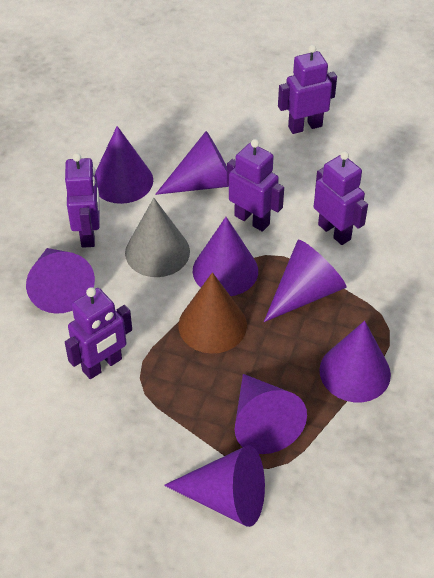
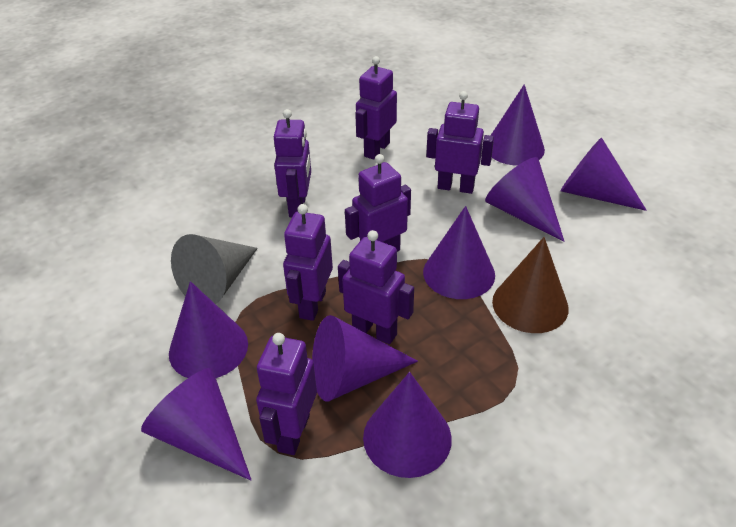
purple robot: 5 -> 7

